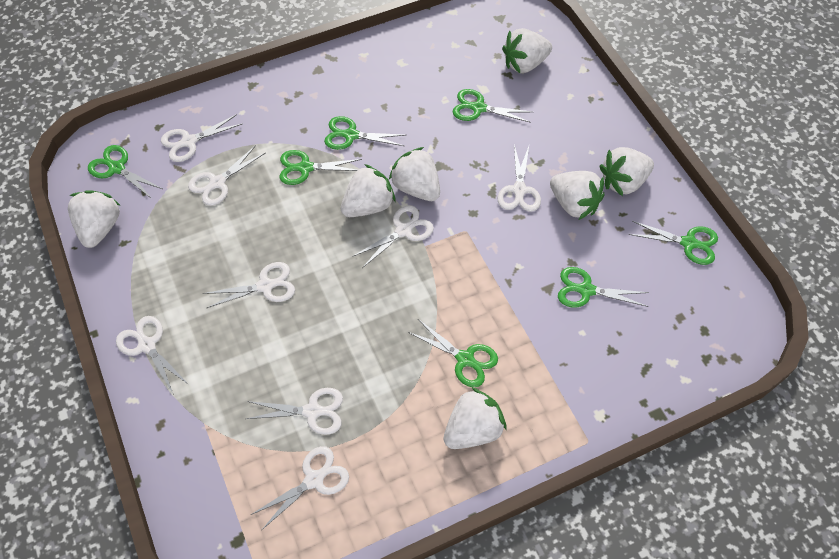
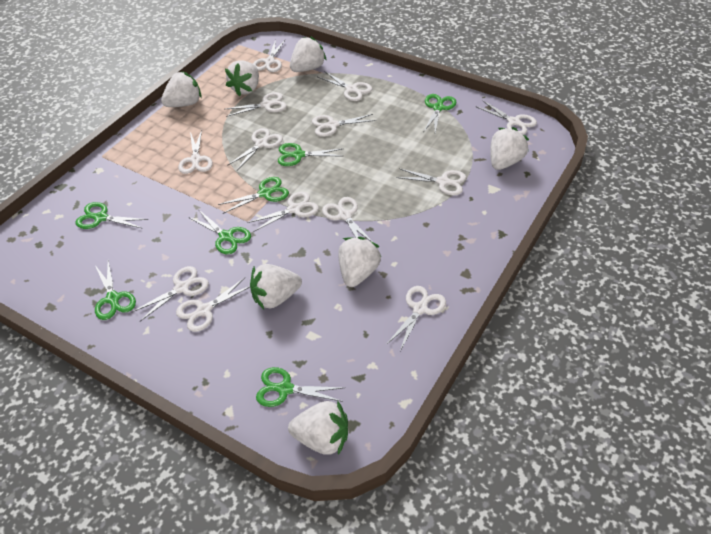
white scissors: 8 -> 13

